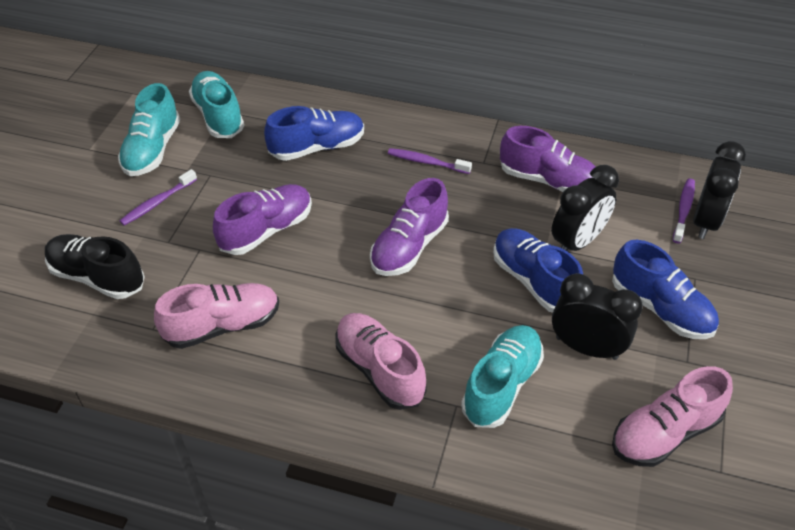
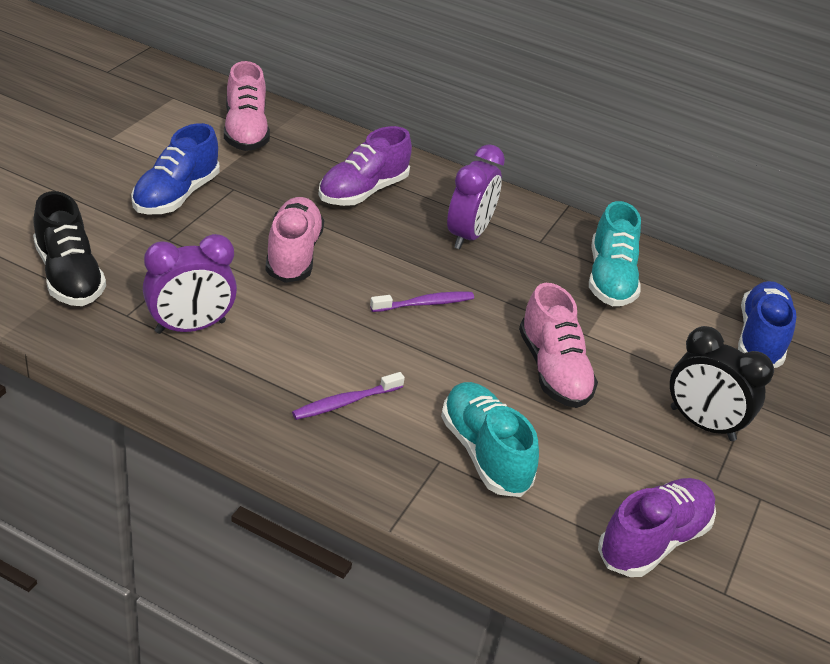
black clock: 3 -> 1
blue shoe: 3 -> 2
purple clock: 0 -> 2
purple shoe: 3 -> 2
purple toothbrush: 3 -> 2
turquoise shoe: 3 -> 2

